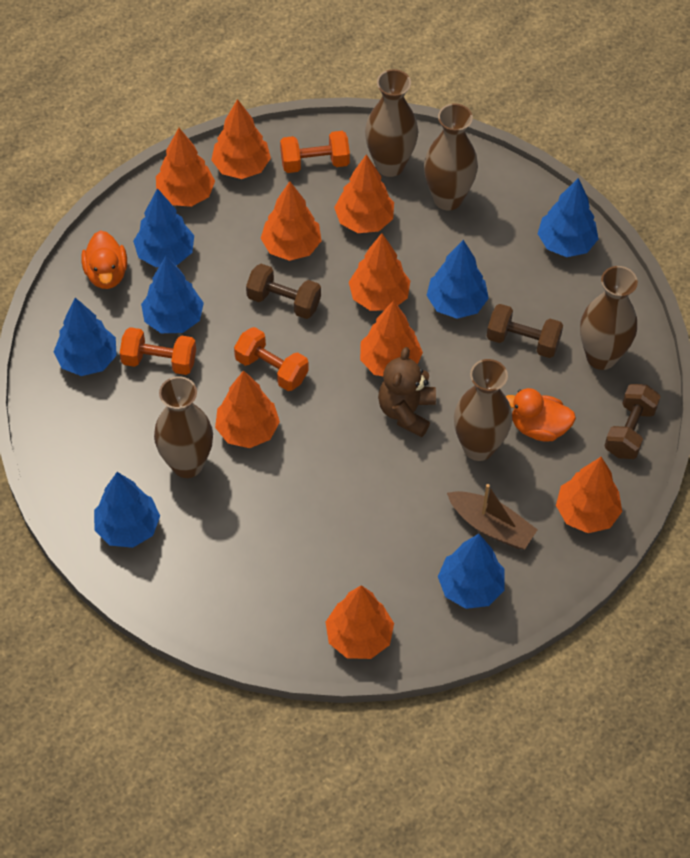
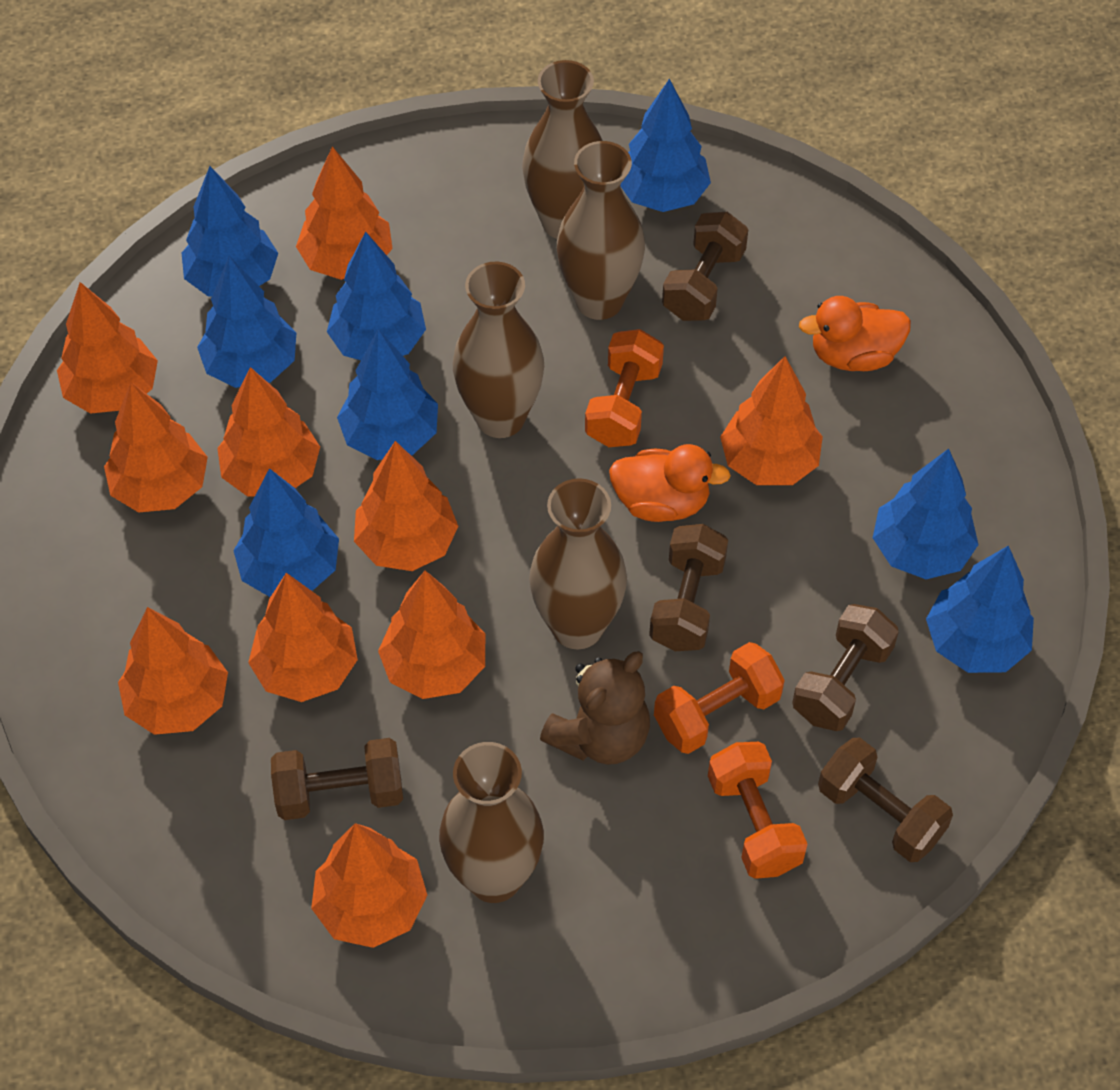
blue tree: 7 -> 8
brown boat: 1 -> 0
brown dumbbell: 3 -> 5
orange tree: 9 -> 10

